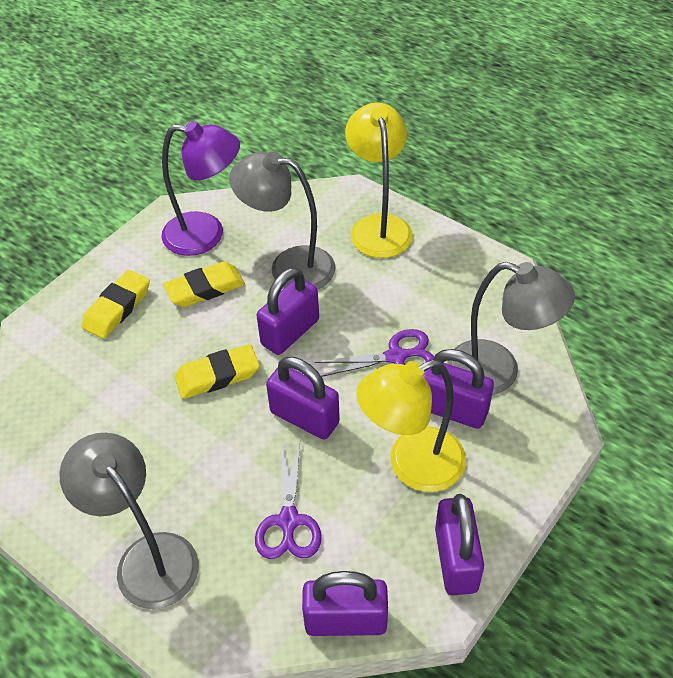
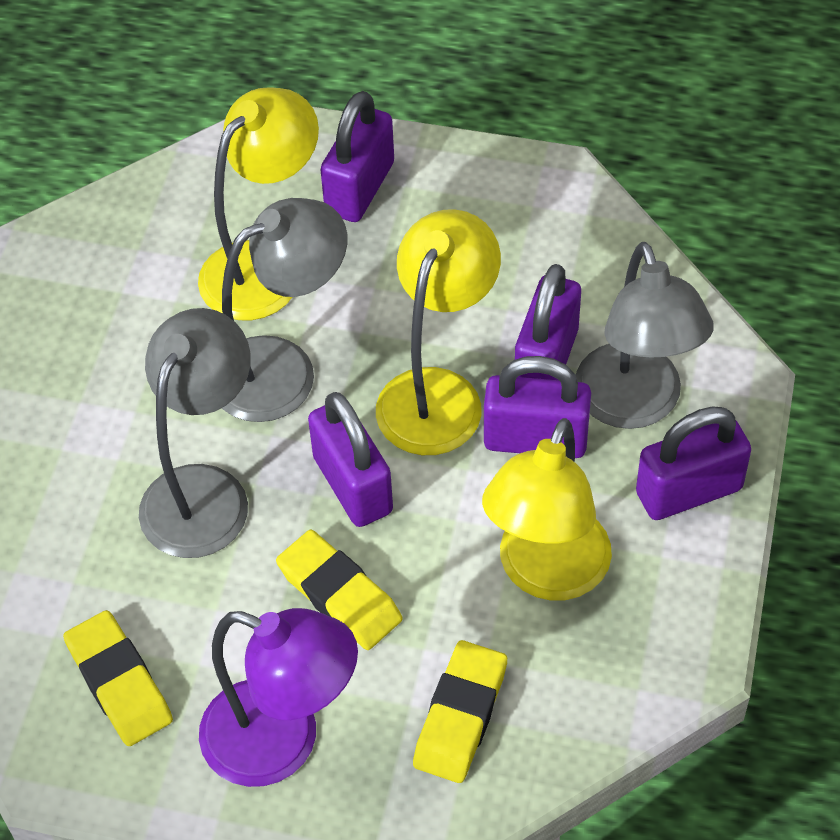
purple scissors: 2 -> 0
yellow lamp: 2 -> 3

